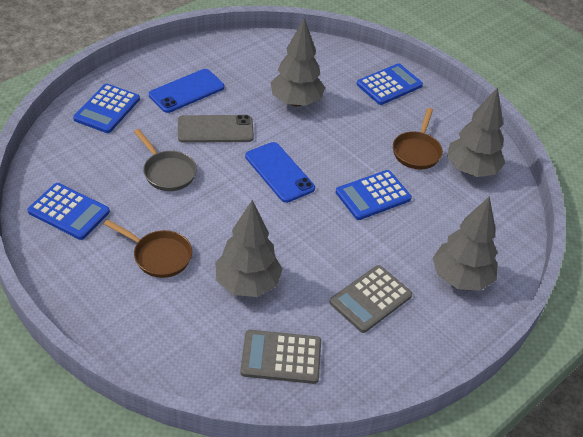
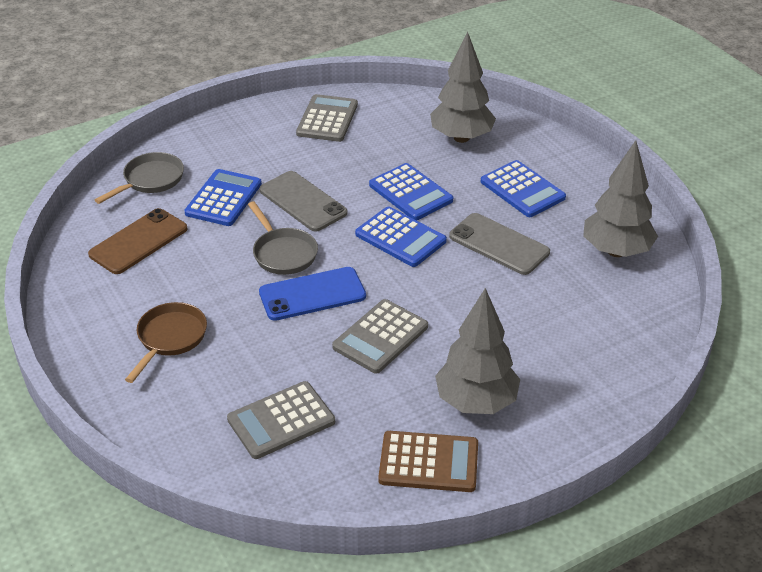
blue phone: 2 -> 1
brown calculator: 0 -> 1
brown pan: 2 -> 1
brown phone: 0 -> 1
grey calculator: 2 -> 3
grey pan: 1 -> 2
grey phone: 1 -> 2
grey tree: 4 -> 3

